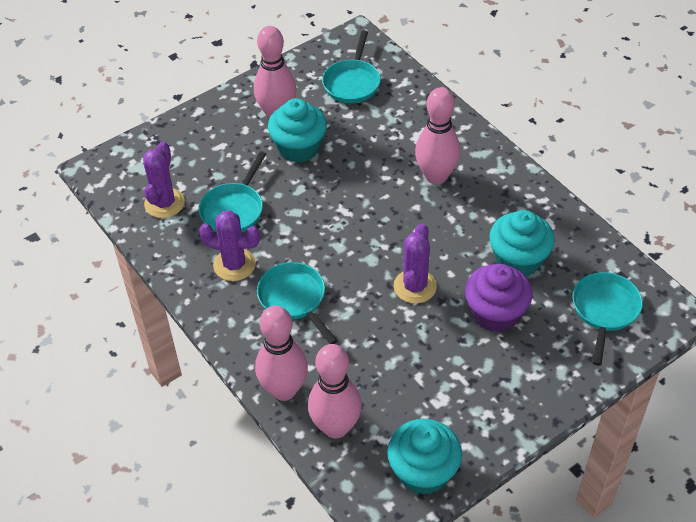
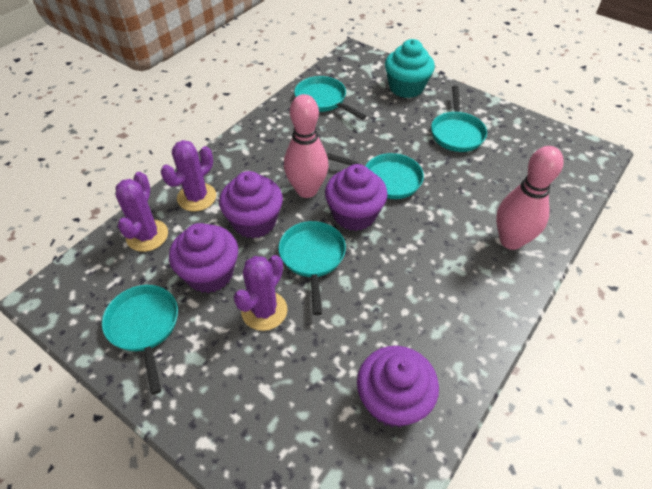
pink bowling pin: 4 -> 2
purple cupcake: 1 -> 4
turquoise cupcake: 3 -> 1
turquoise pan: 4 -> 5

